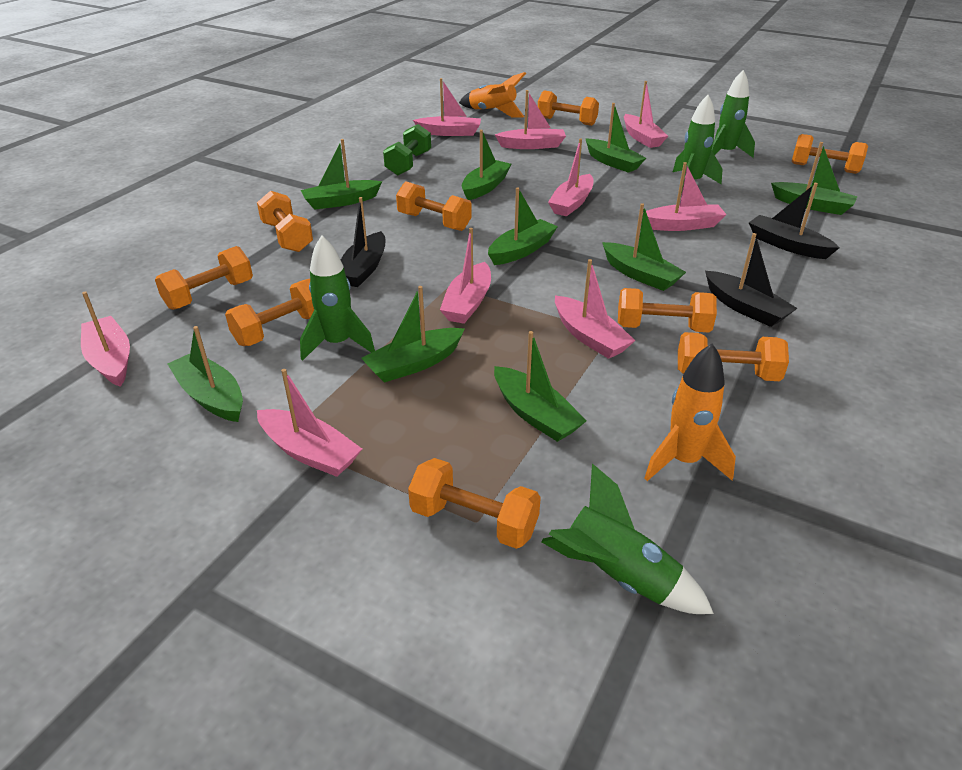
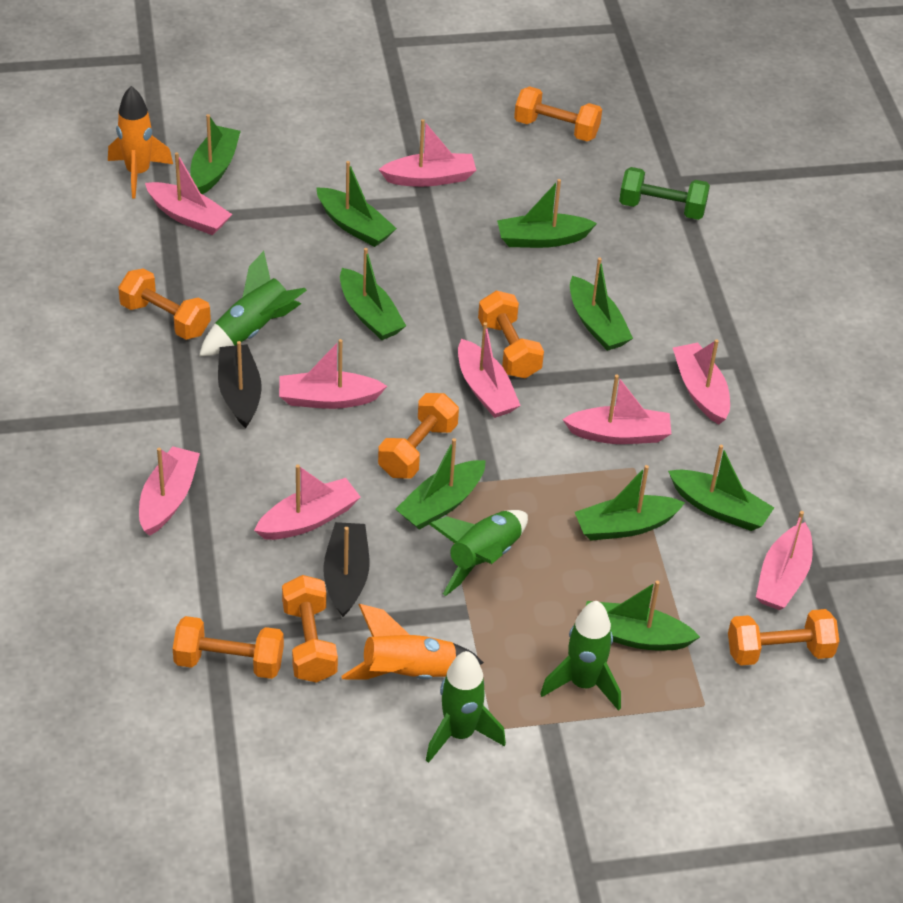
black boat: 3 -> 2
orange dumbbell: 9 -> 7

